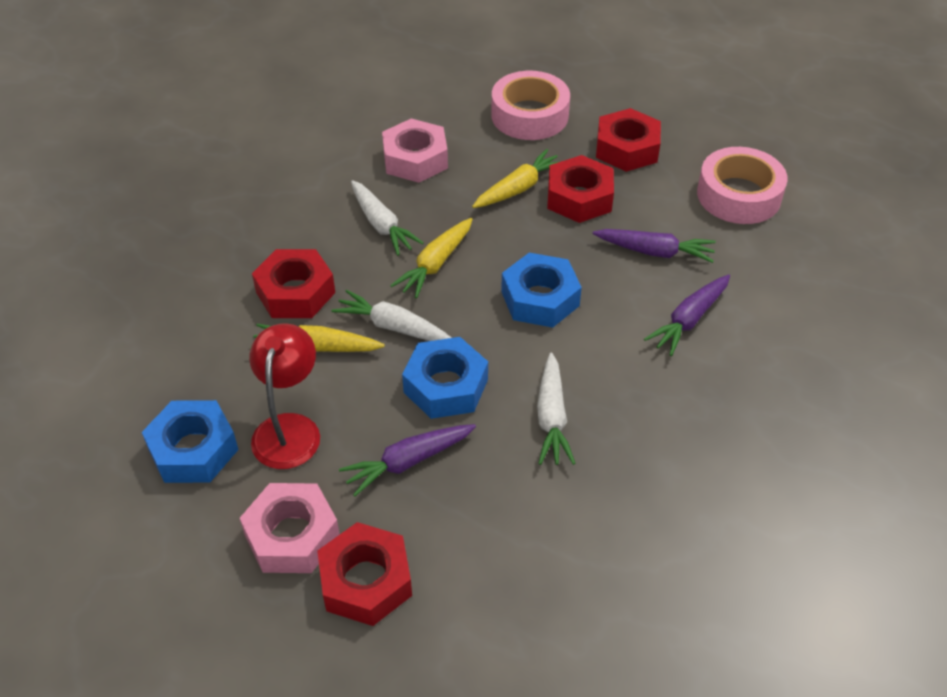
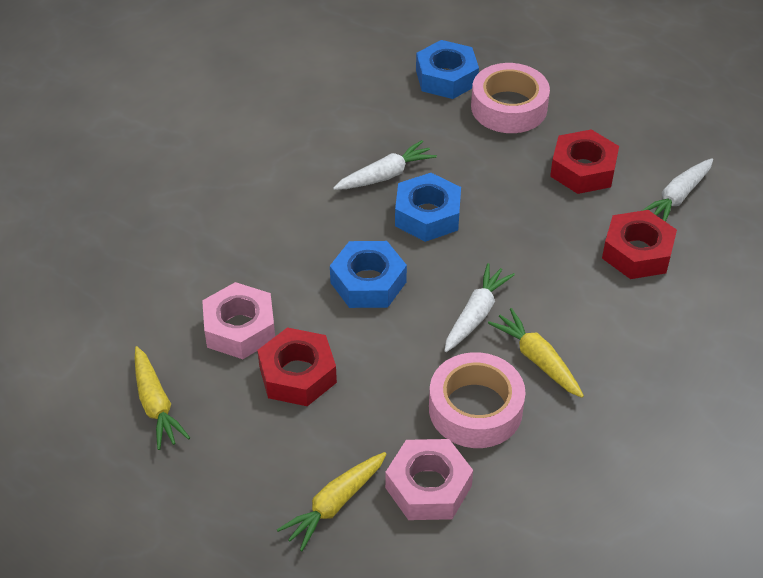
purple carrot: 3 -> 0
red lamp: 1 -> 0
red nut: 4 -> 3

